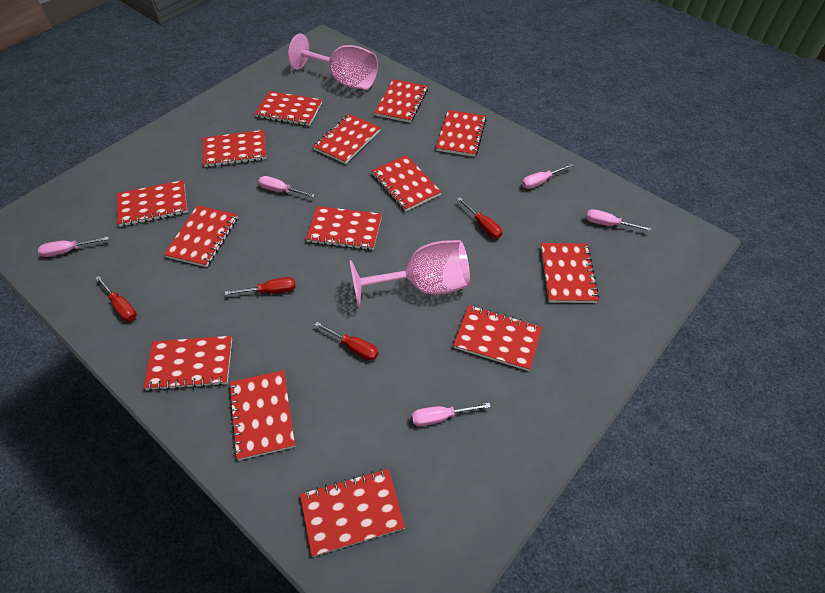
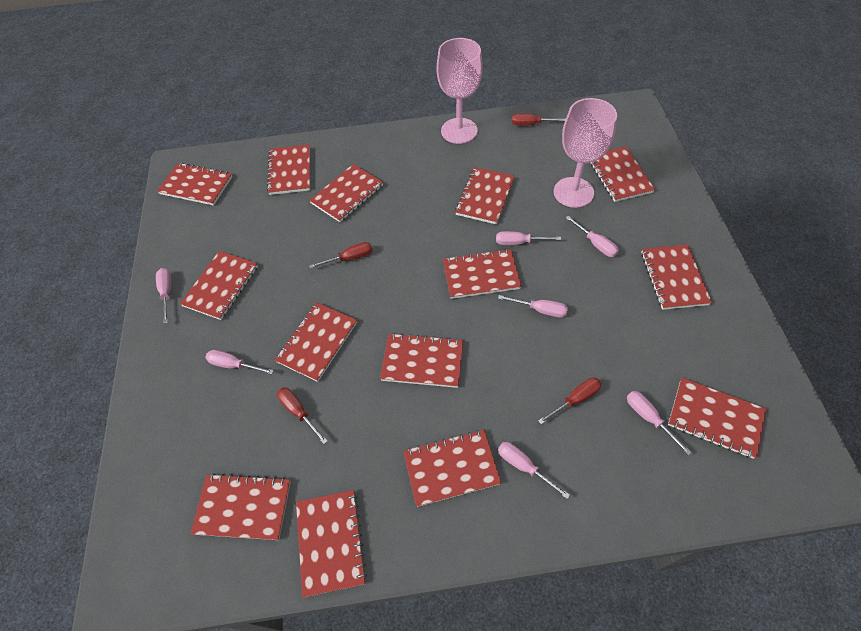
pink screwdriver: 5 -> 7

